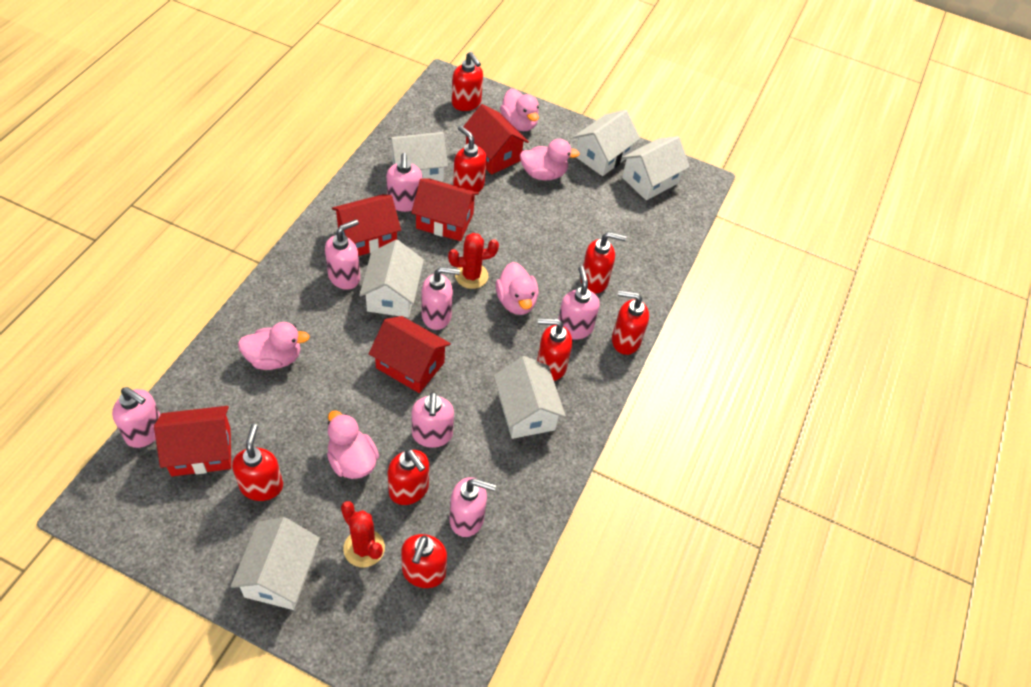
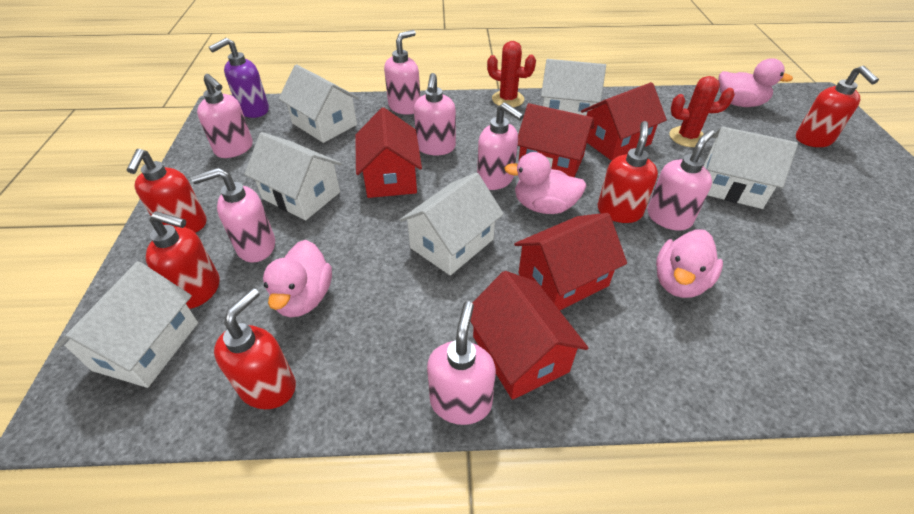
pink duck: 5 -> 4
purple soap dispenser: 0 -> 1
red soap dispenser: 8 -> 5

